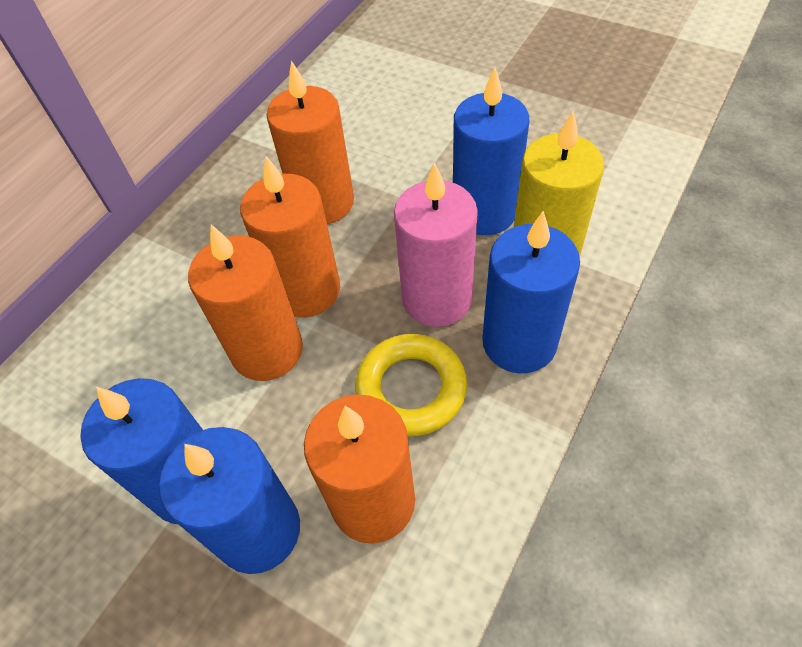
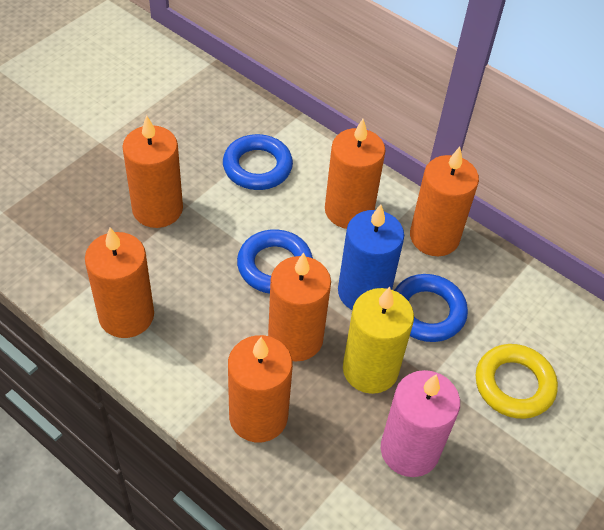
blue candle: 4 -> 1
blue ring: 0 -> 3
orange candle: 4 -> 6

